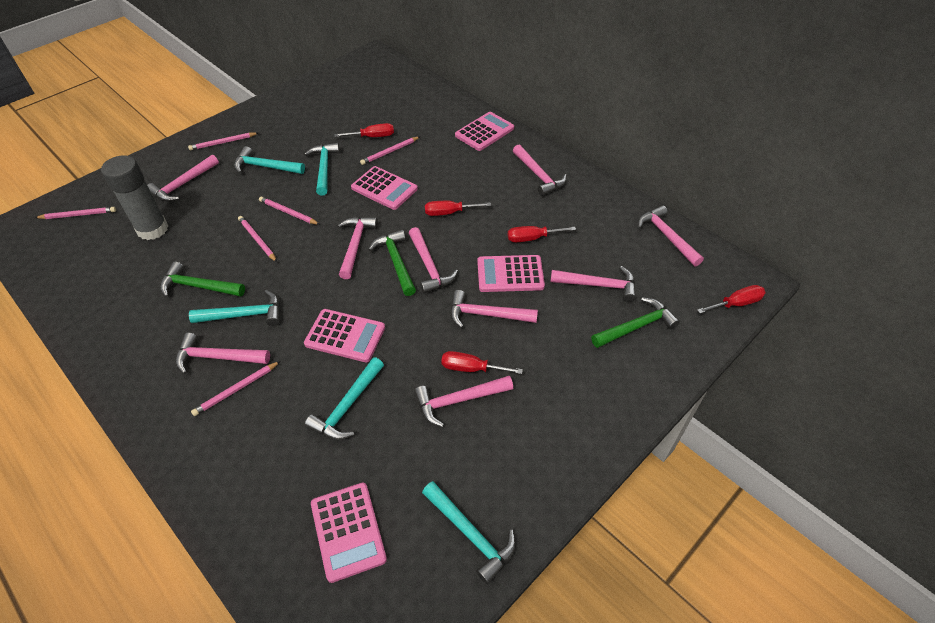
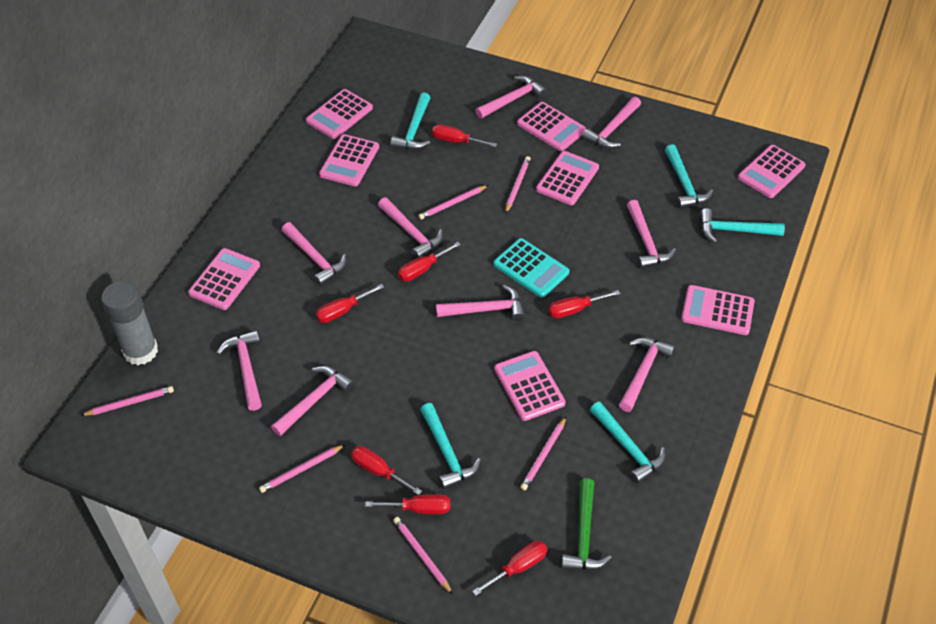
green hammer: 3 -> 1
pink calculator: 5 -> 8
red screwdriver: 5 -> 7
turquoise calculator: 0 -> 1

